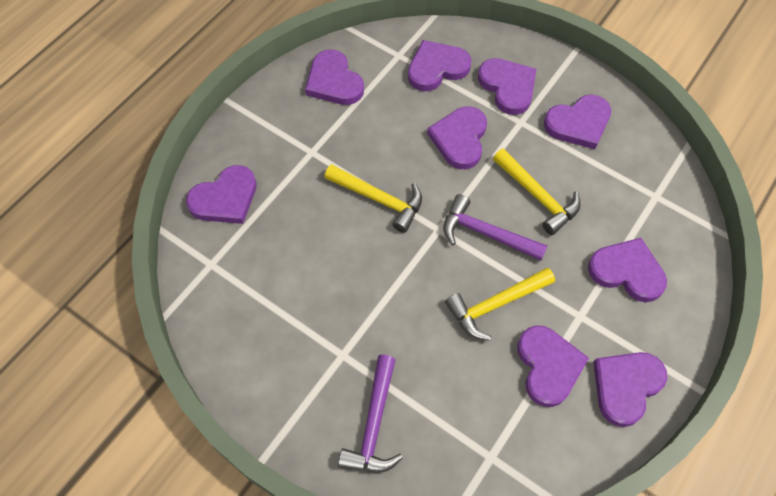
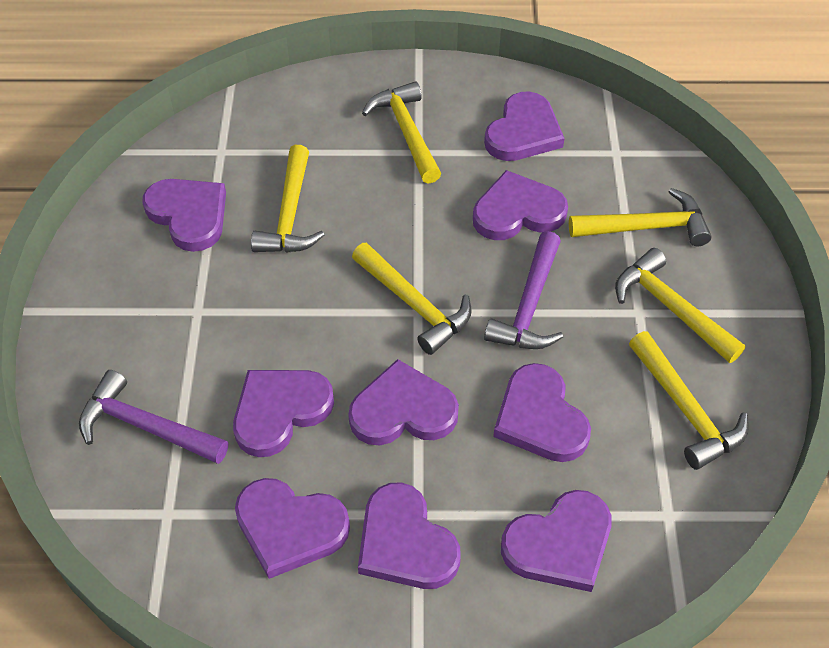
yellow hammer: 3 -> 6

